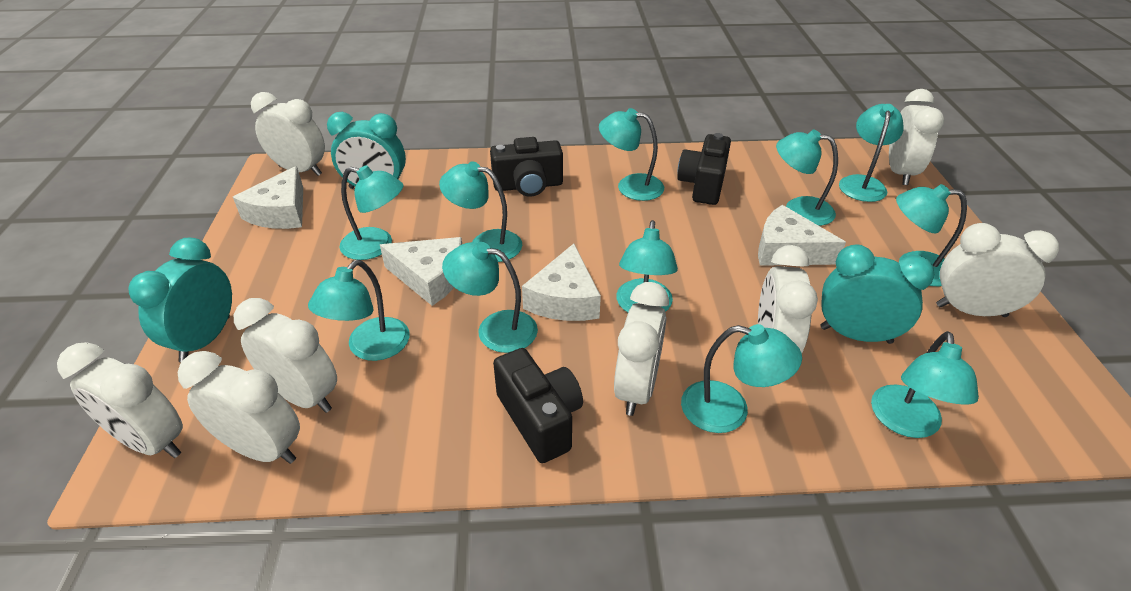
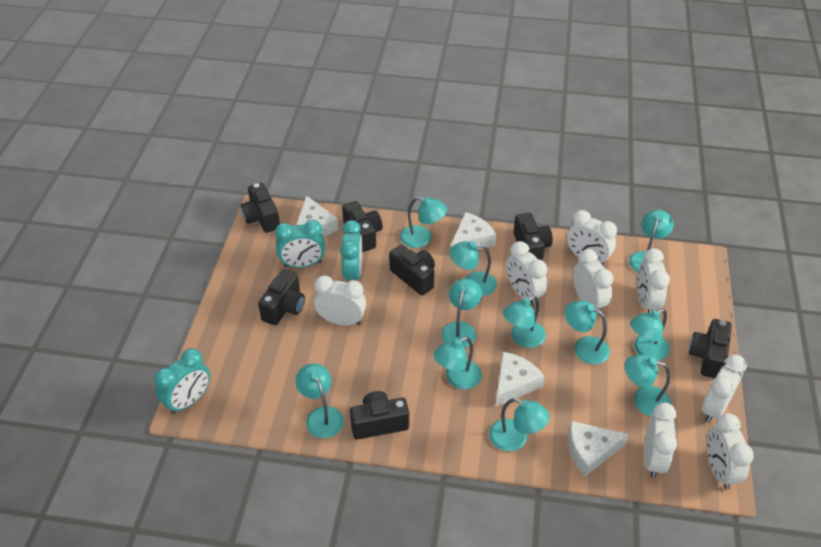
black camera: 3 -> 7

